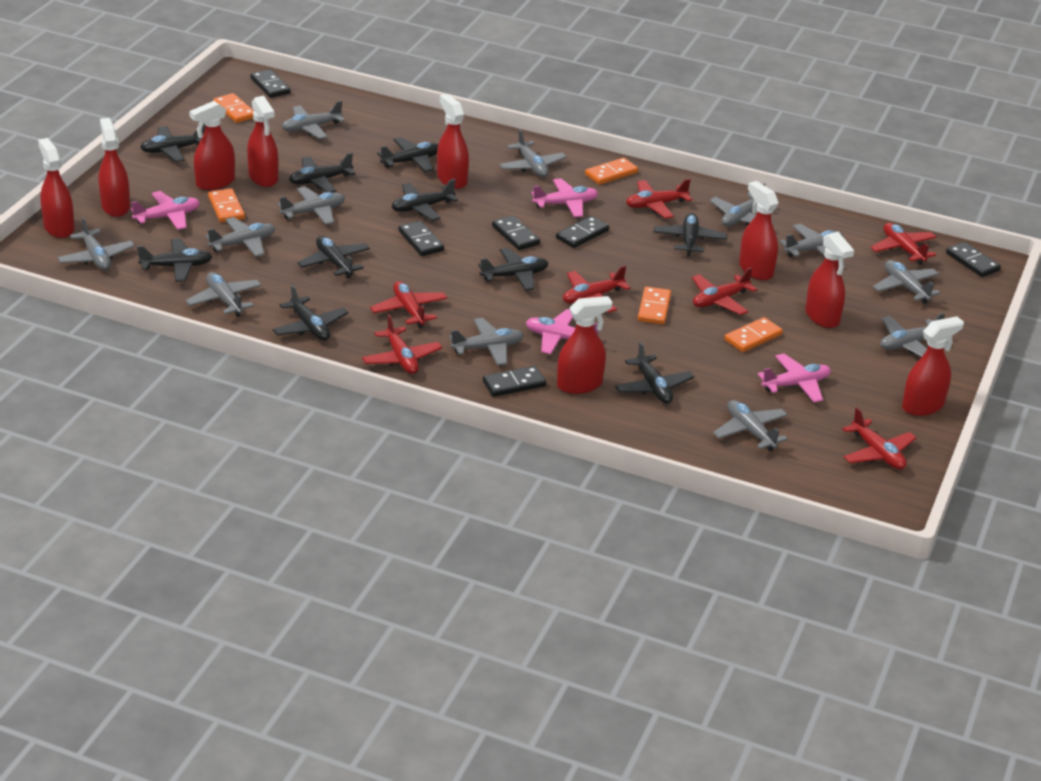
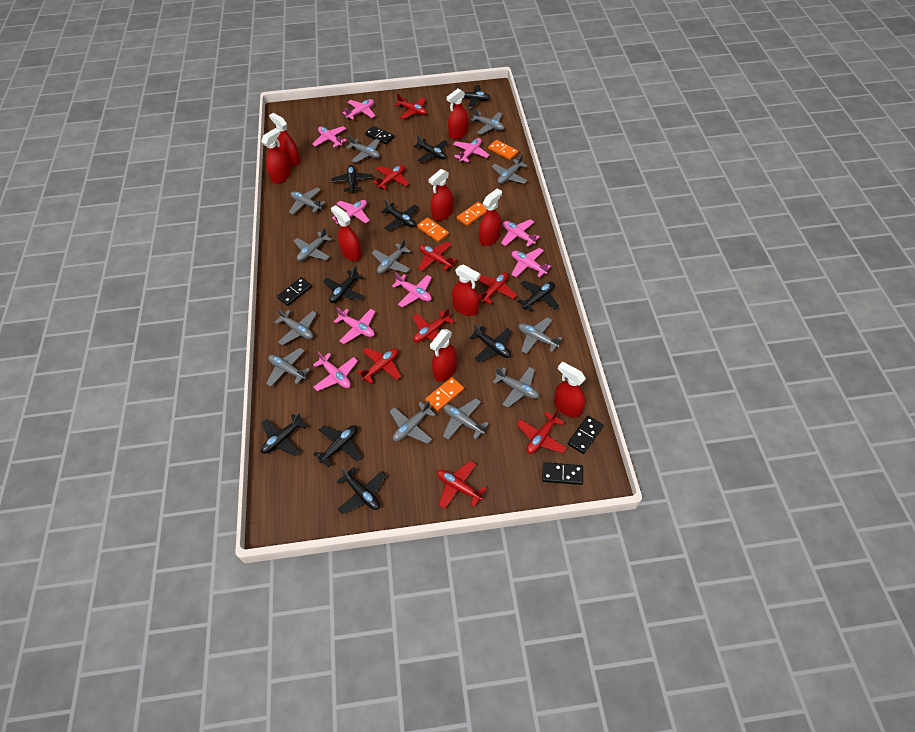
black domino: 6 -> 4
orange domino: 5 -> 4
pink plane: 4 -> 9
red plane: 7 -> 8

